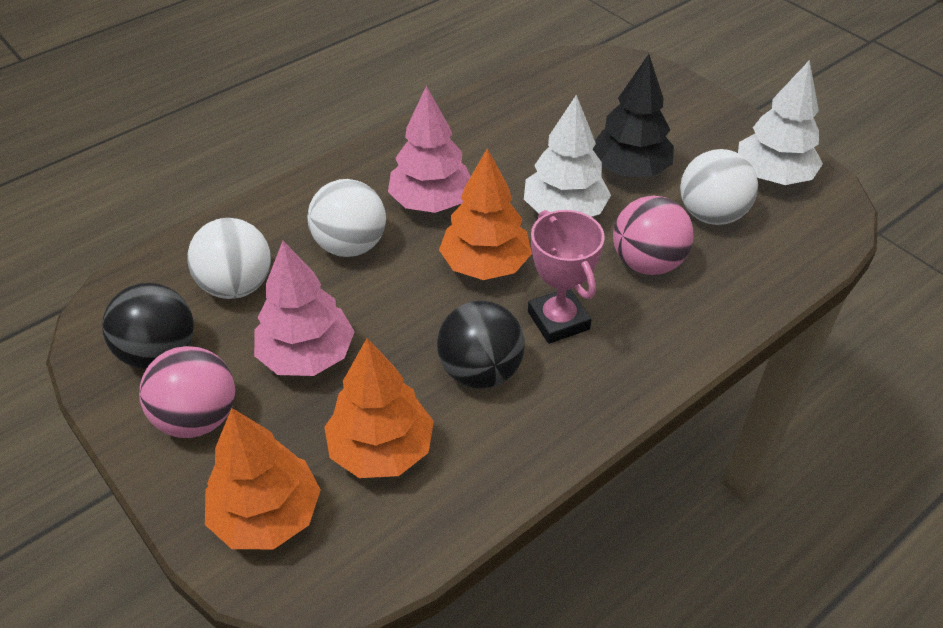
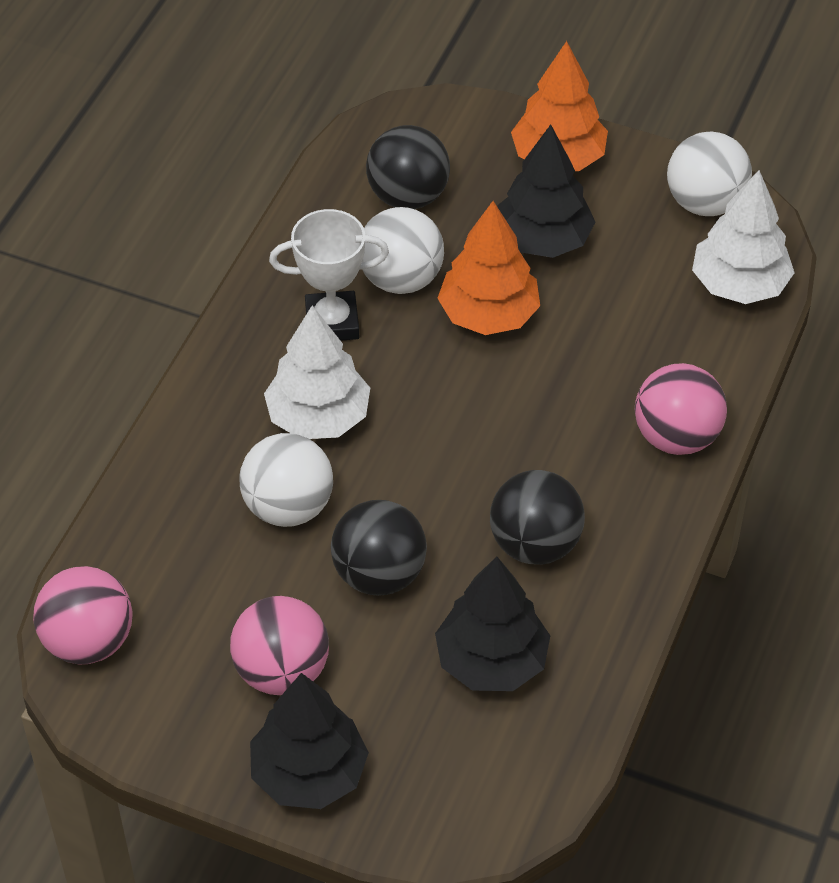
black ball: 2 -> 3
black tree: 1 -> 3
orange tree: 3 -> 2
pink ball: 2 -> 3
pink tree: 2 -> 0
pink trophy: 1 -> 0
white trophy: 0 -> 1

